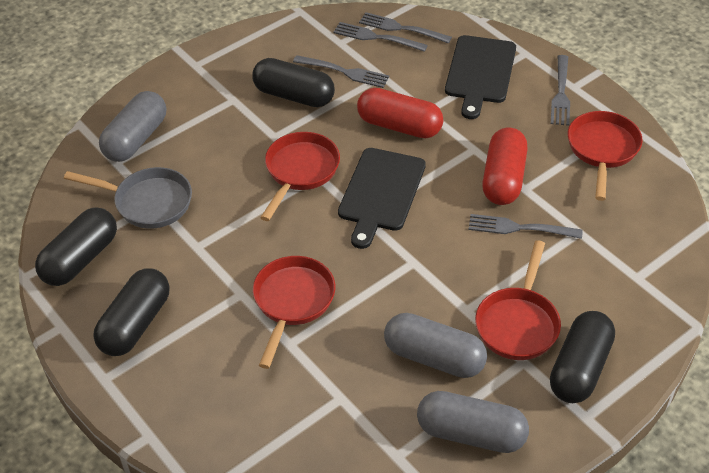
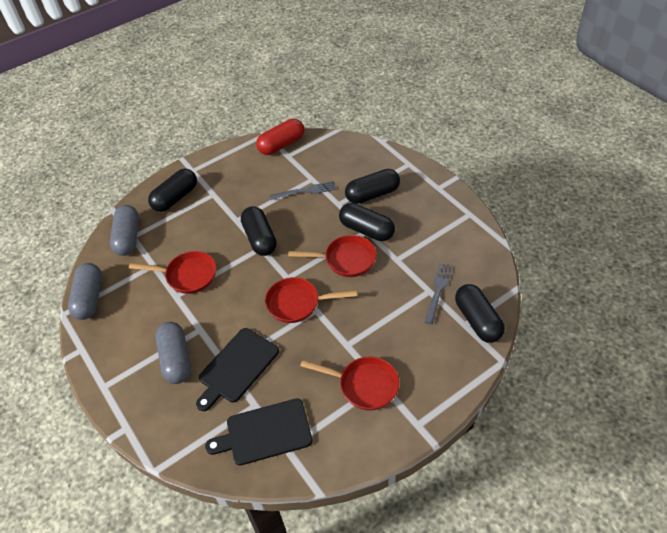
black capsule: 4 -> 5
grey fork: 5 -> 2
grey pan: 1 -> 0
red capsule: 2 -> 1

